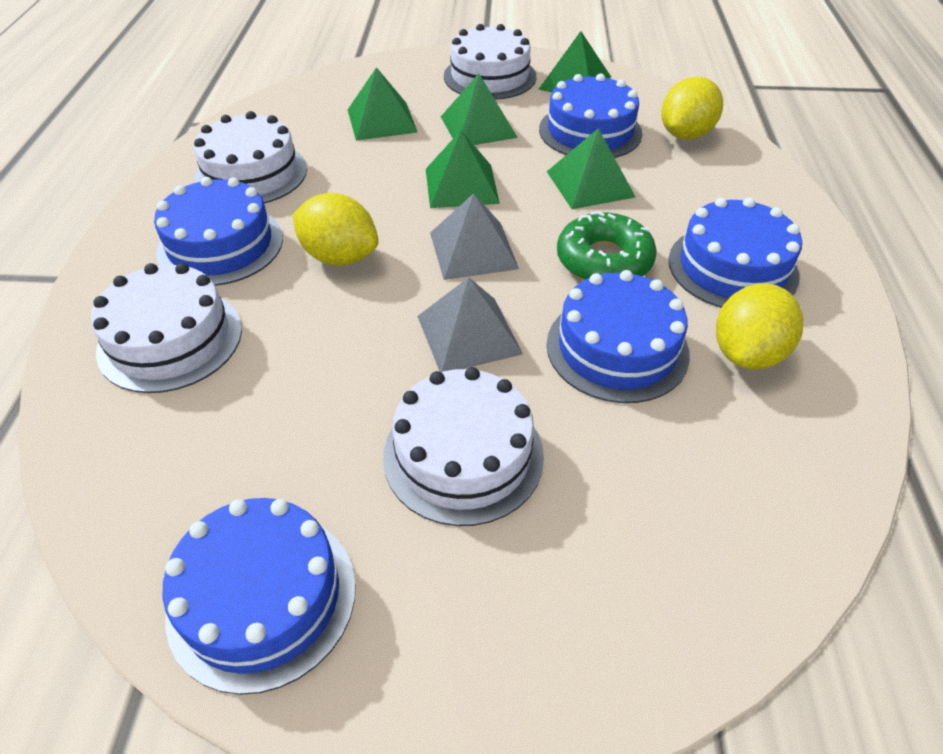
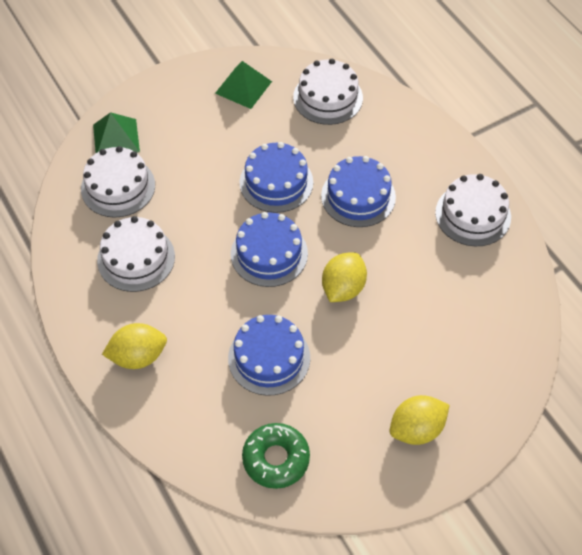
blue cake: 5 -> 4
green pyramid: 5 -> 2
grey pyramid: 2 -> 0

